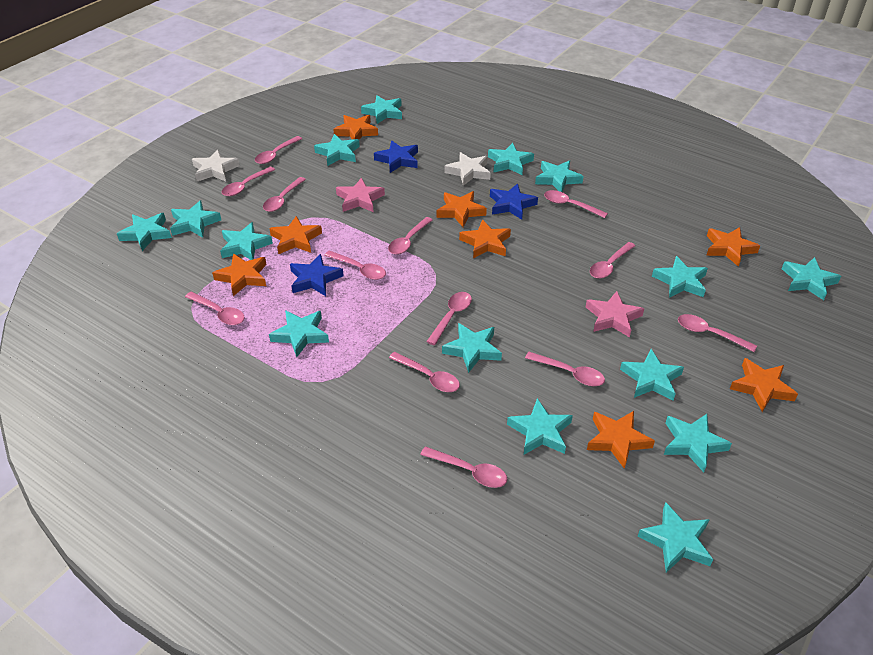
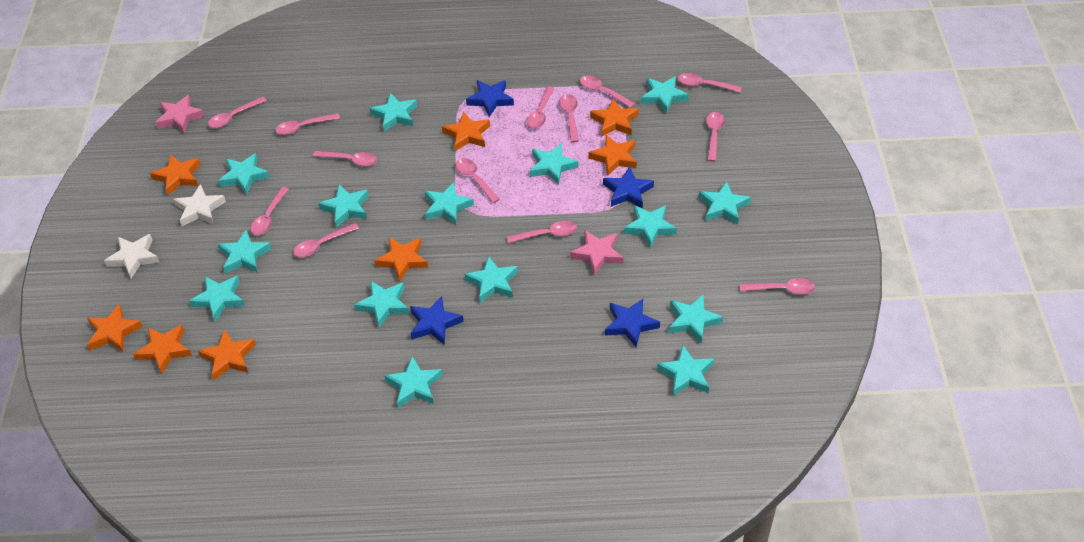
blue star: 3 -> 4

